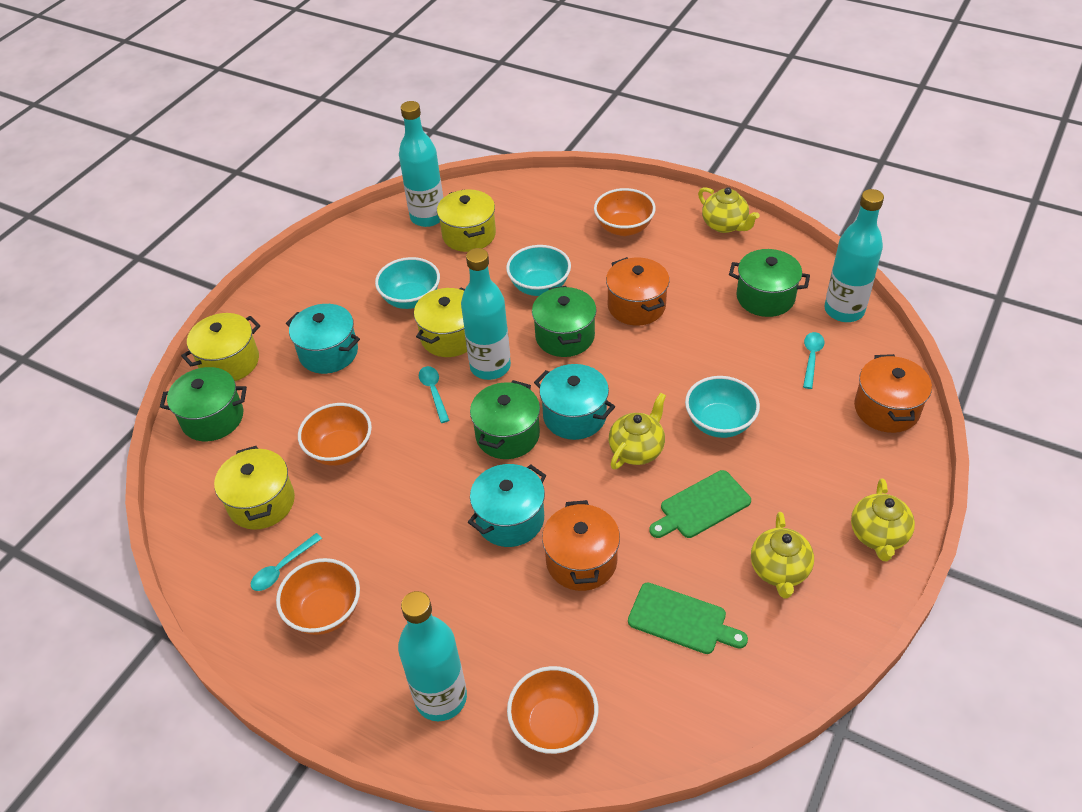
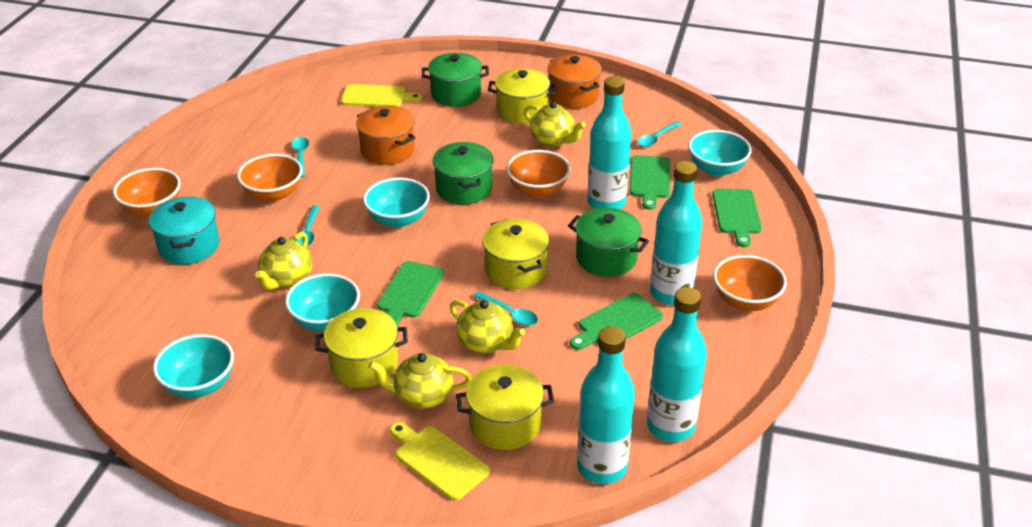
green cutting board: 2 -> 4
green pot: 4 -> 3
orange pot: 3 -> 2
turquoise bowl: 3 -> 4
turquoise pot: 3 -> 1
turquoise spoon: 3 -> 4
yellow cutting board: 0 -> 2

